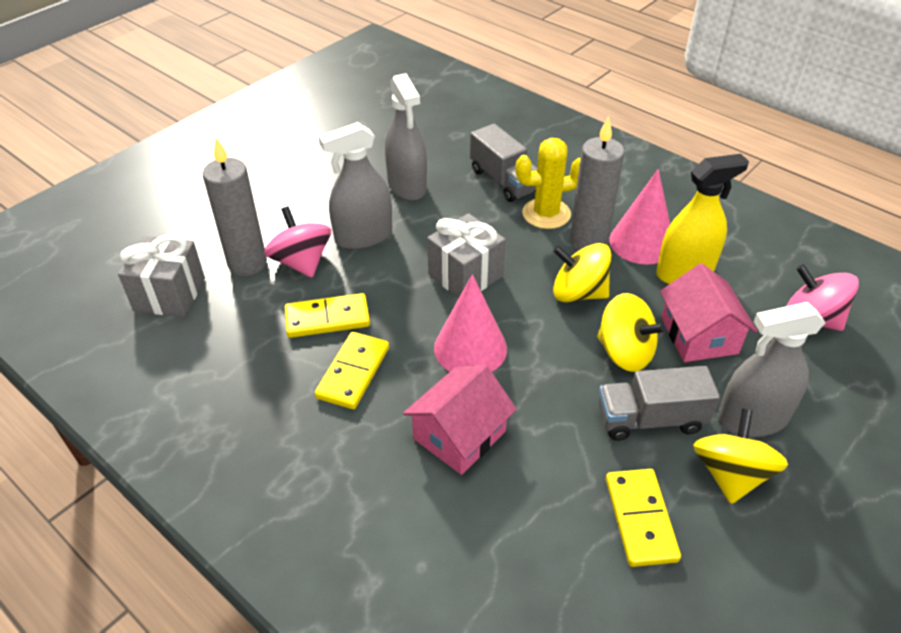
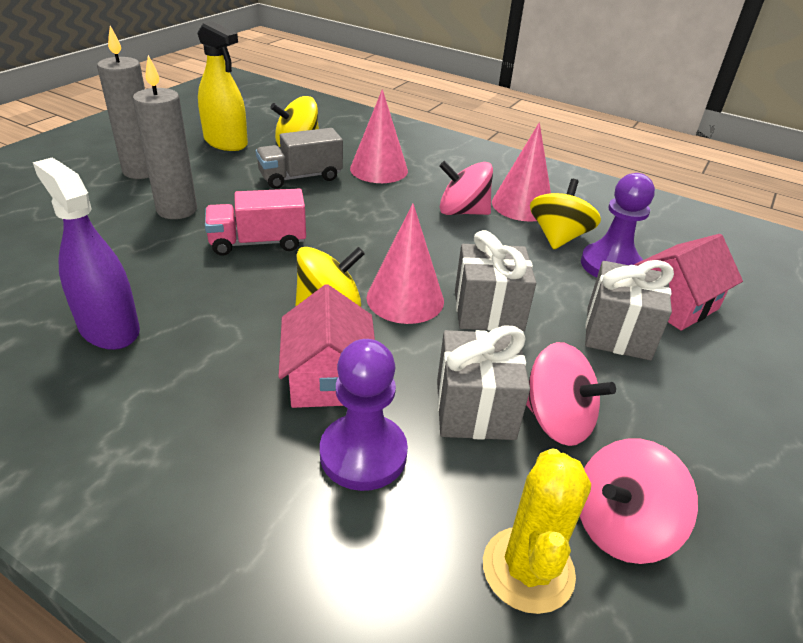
grey gift: 2 -> 3
grey spray bottle: 3 -> 0
grey truck: 2 -> 1
pink cone: 2 -> 3
pink spinning top: 2 -> 3
pink truck: 0 -> 1
purple pawn: 0 -> 2
purple spray bottle: 0 -> 1
yellow domino: 3 -> 0

